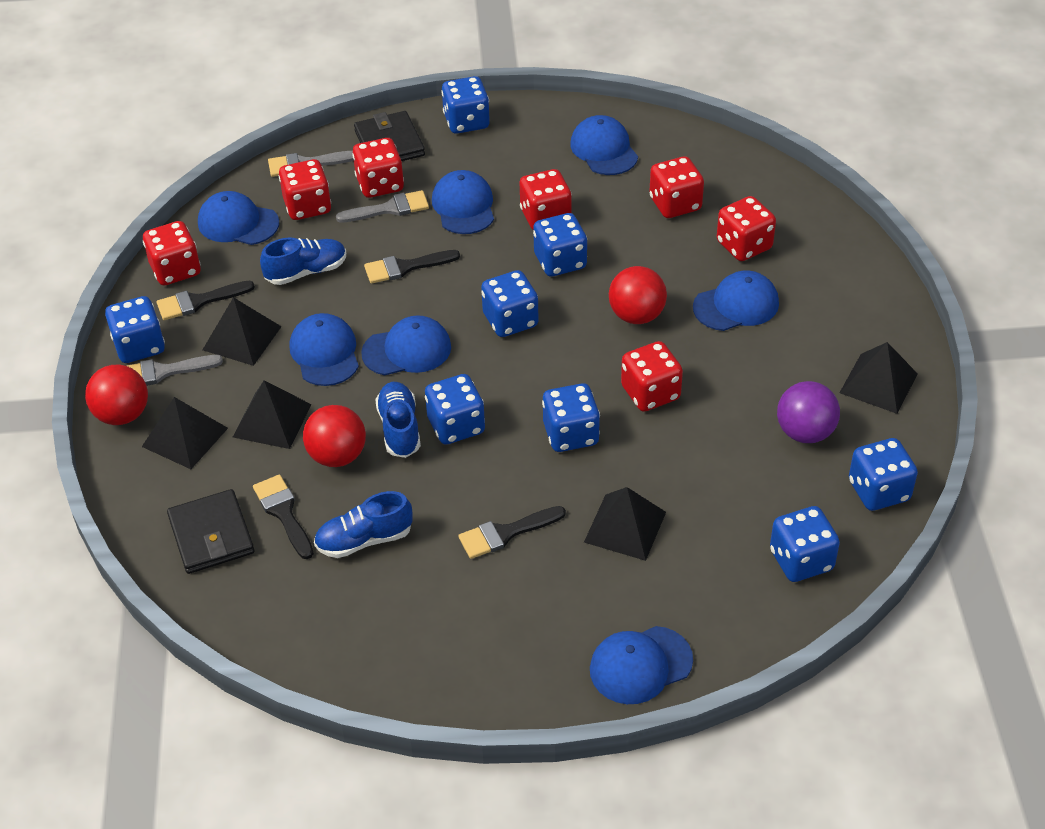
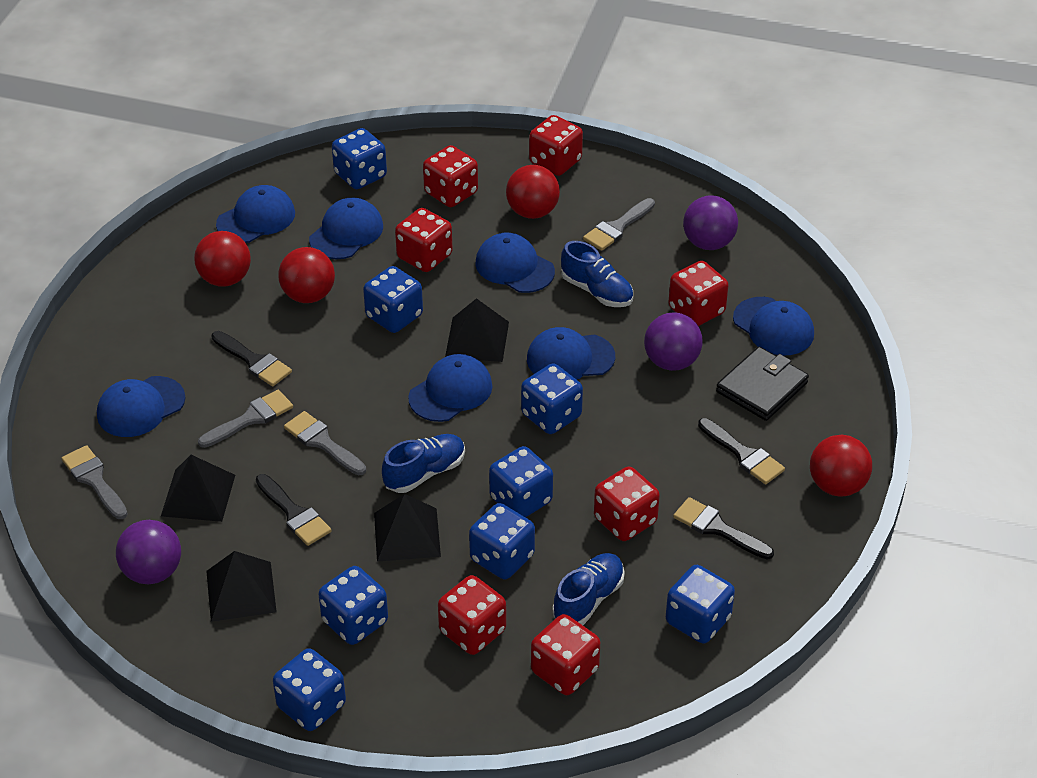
black pyramid: 5 -> 4
black wallet: 2 -> 1
grey brush: 3 -> 4
purple ball: 1 -> 3
red ball: 3 -> 4

